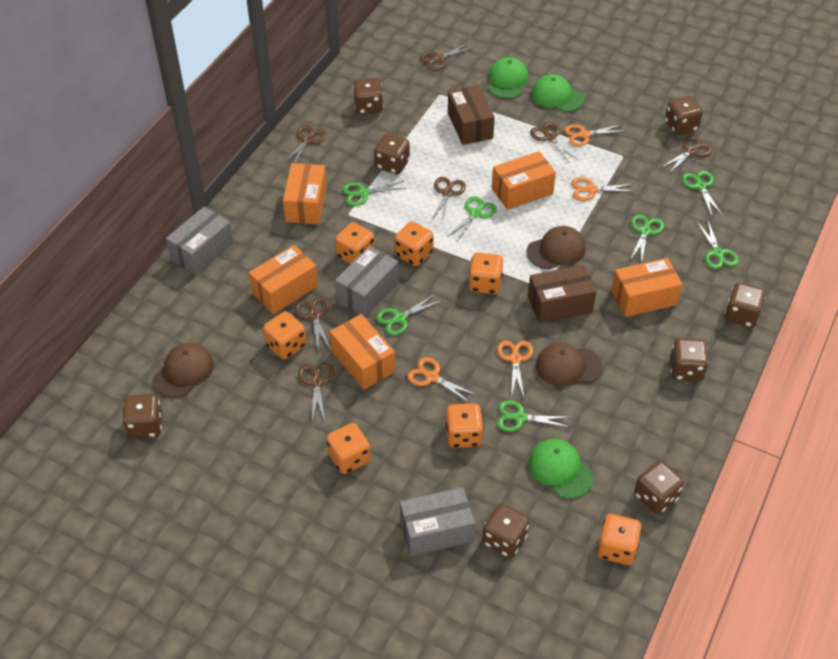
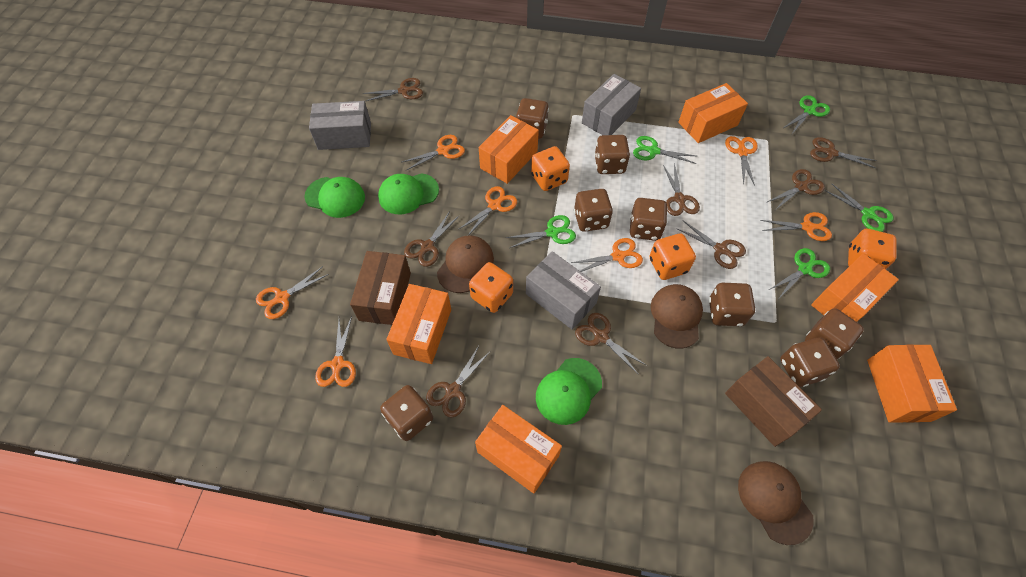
brown scissors: 7 -> 8
green scissors: 7 -> 5
orange box: 5 -> 6
orange dice: 7 -> 4
orange scissors: 4 -> 7

